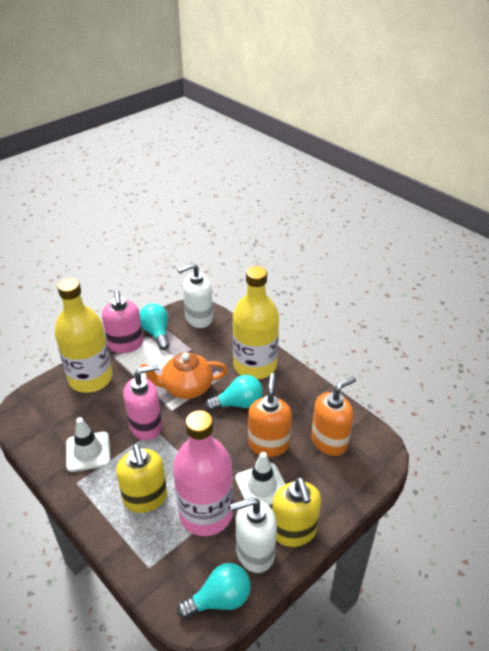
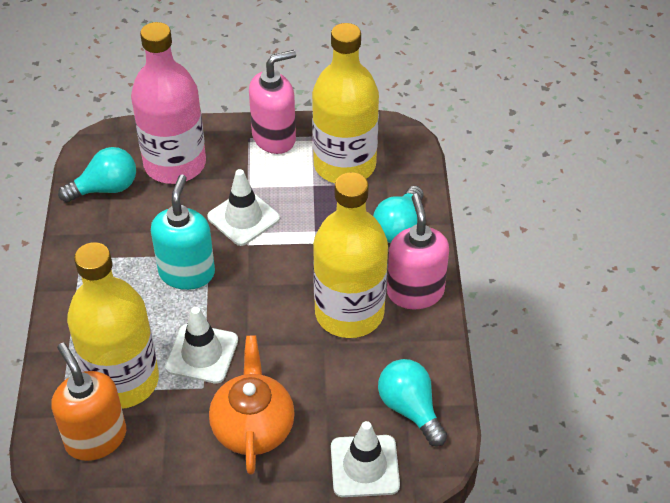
orange soap dispenser: 2 -> 1
turquoise soap dispenser: 0 -> 1
white soap dispenser: 2 -> 0
white traffic cone: 2 -> 3
yellow bottle: 2 -> 3
yellow soap dispenser: 2 -> 0

